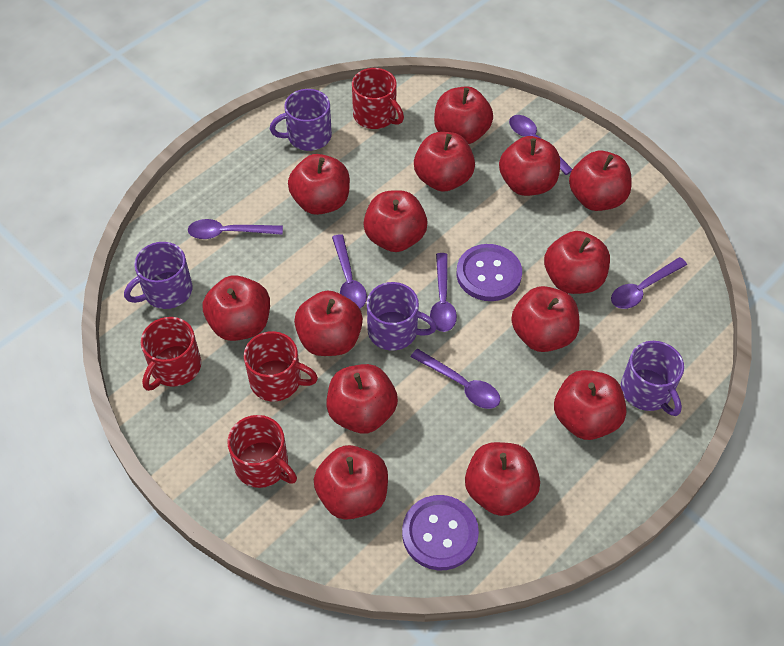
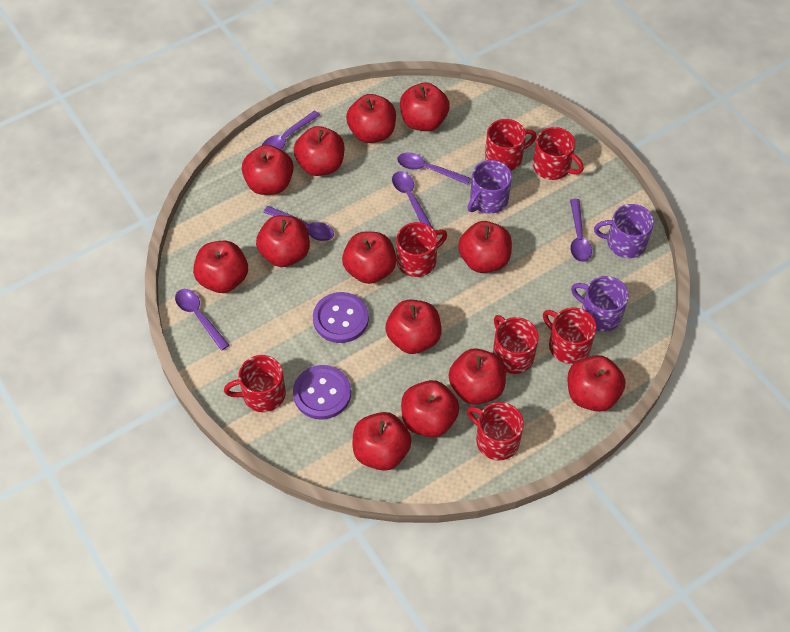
purple mug: 4 -> 3
red apple: 14 -> 13
red mug: 4 -> 7

